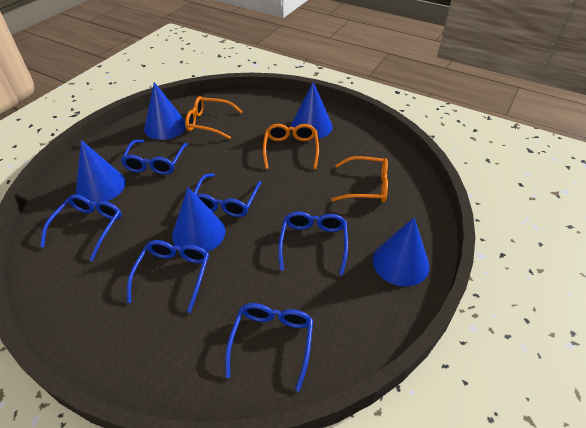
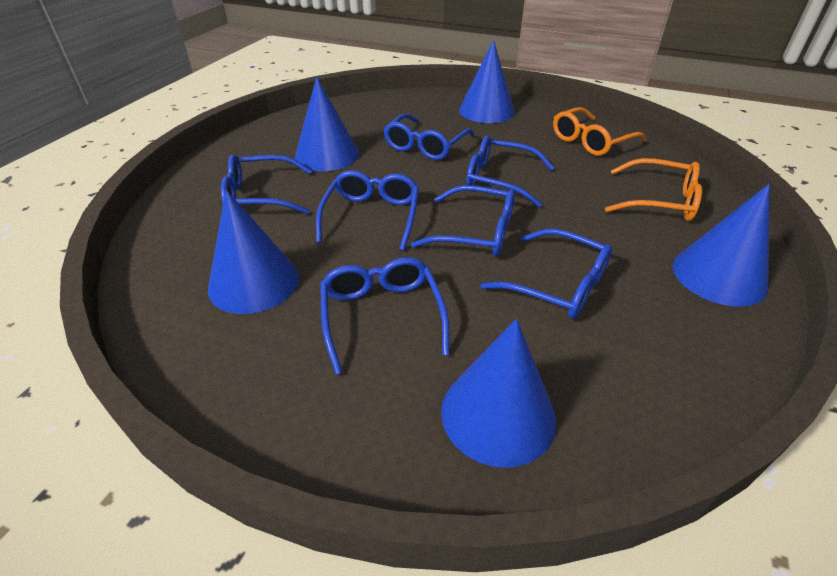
blue glasses: 6 -> 7
orange glasses: 3 -> 2

